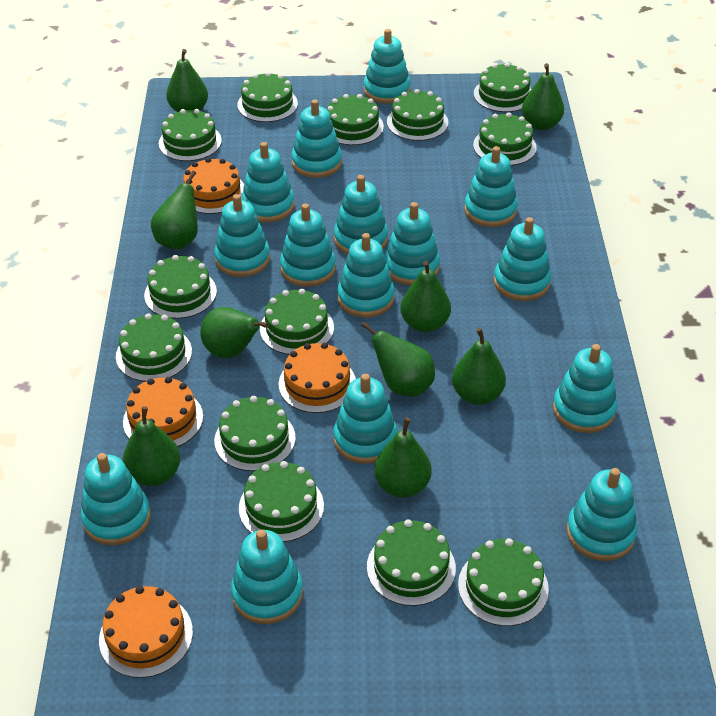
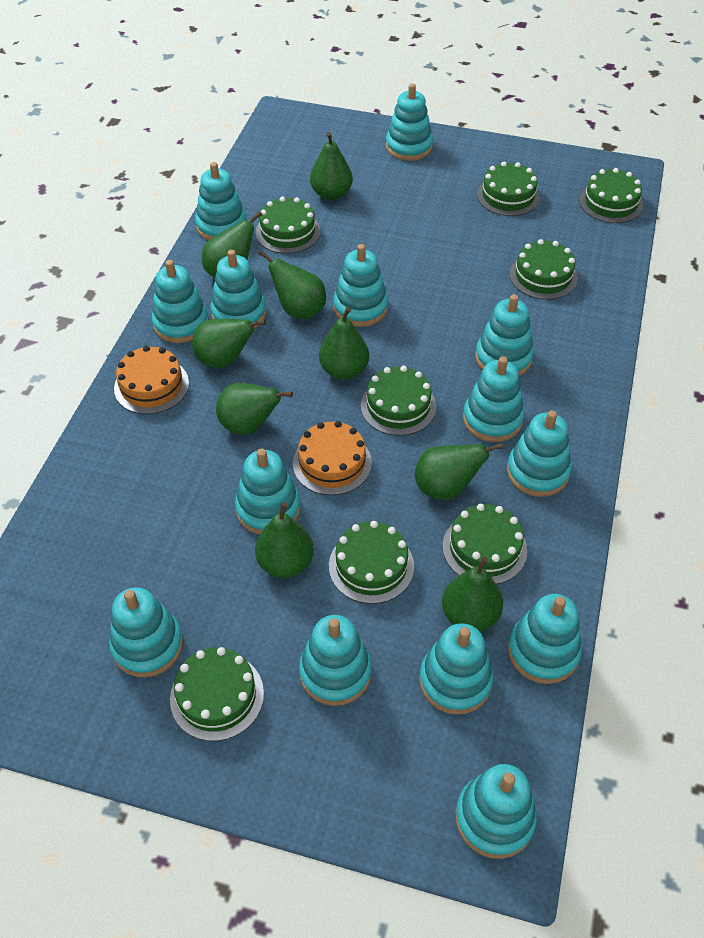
green cake: 13 -> 8
orange cake: 4 -> 2
turquoise stacking toy: 15 -> 14

